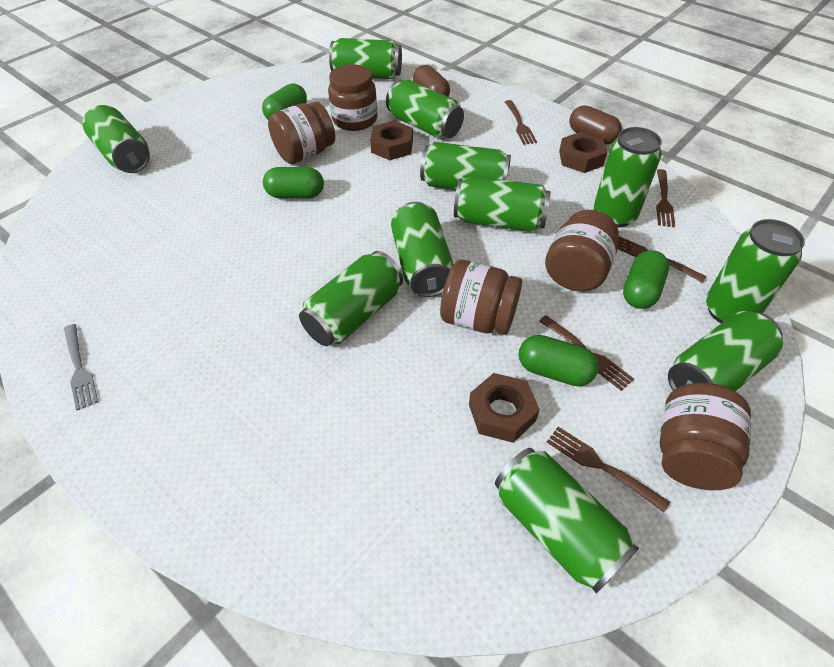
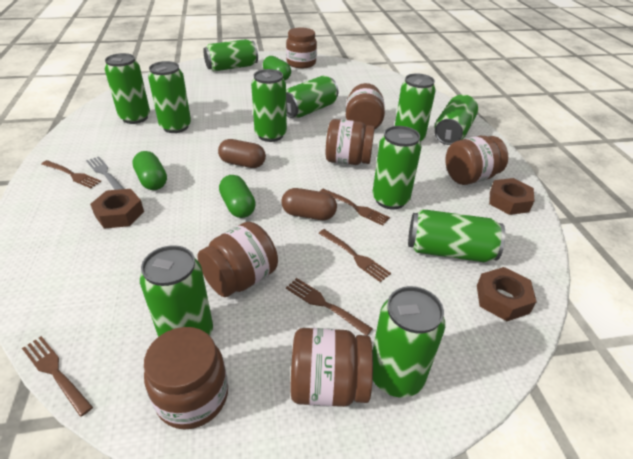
brown jar: 5 -> 7
green capsule: 4 -> 3

